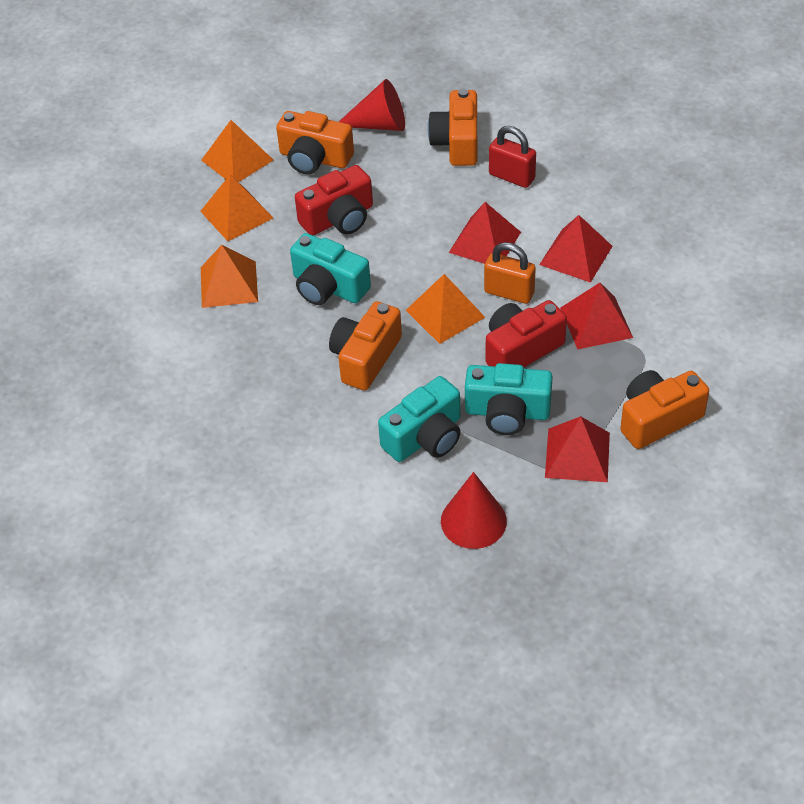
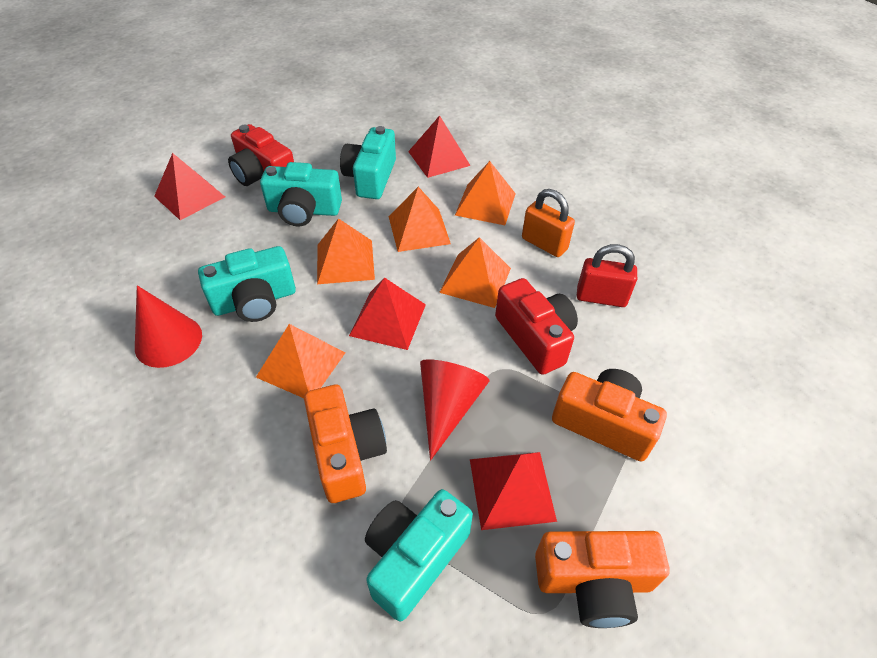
orange camera: 4 -> 3
orange pyramid: 4 -> 5
turquoise camera: 3 -> 4

